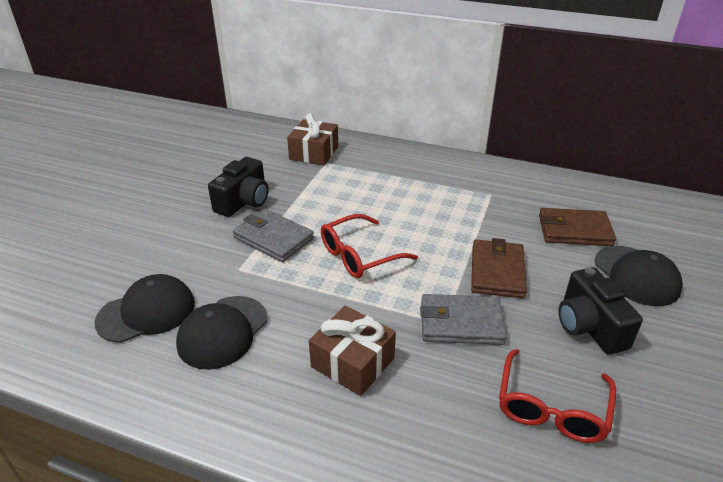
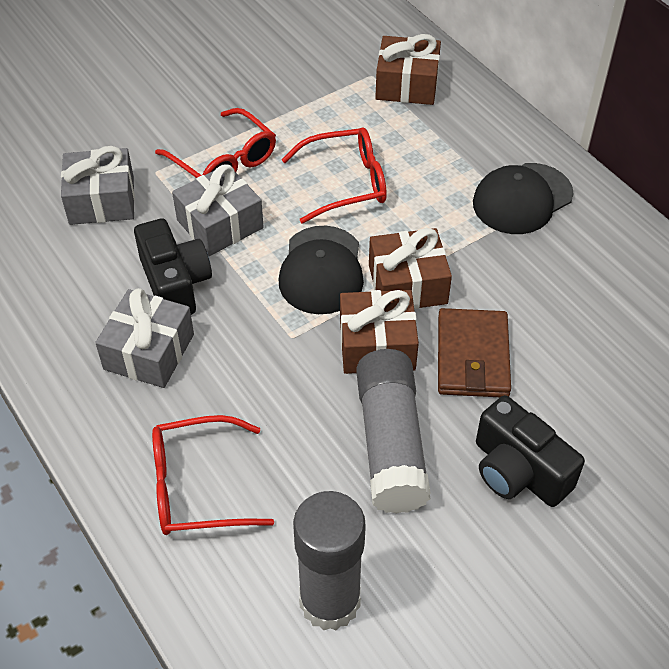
black cap: 3 -> 2
brown gift: 2 -> 3
brown wallet: 2 -> 1
grey gift: 0 -> 3
grey glue stick: 0 -> 2
grey wallet: 2 -> 0
red glasses: 2 -> 3

